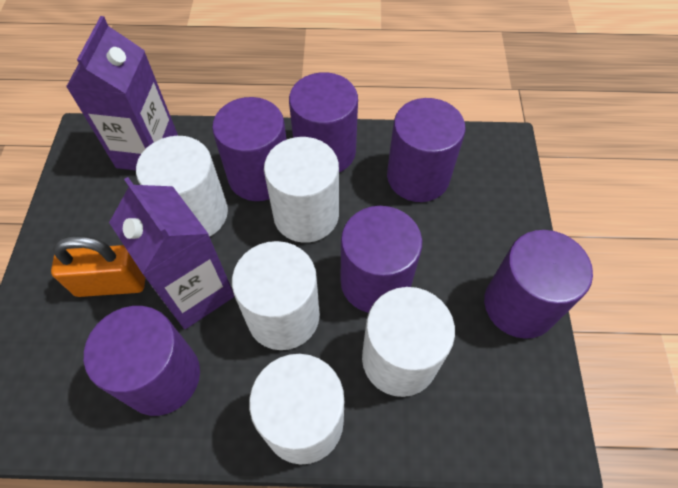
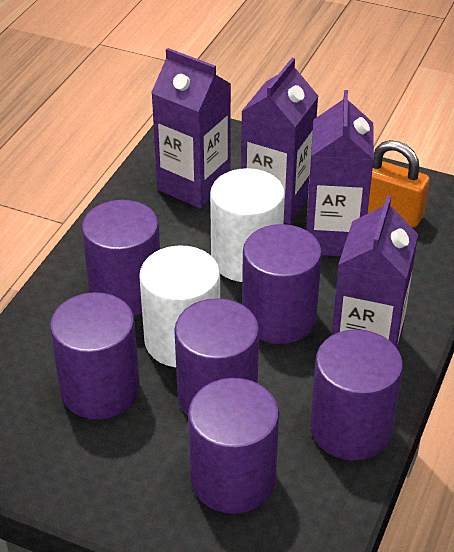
purple carton: 2 -> 4
white cylinder: 5 -> 2

